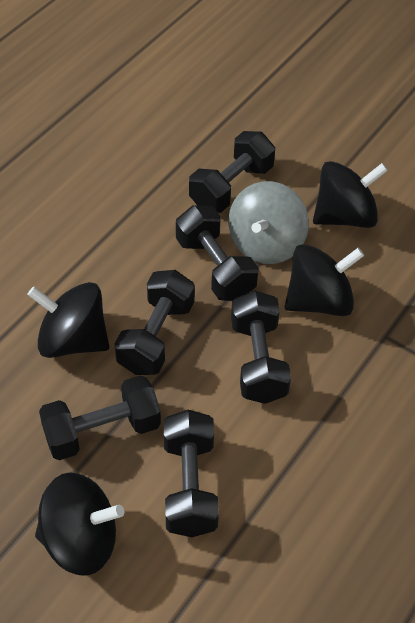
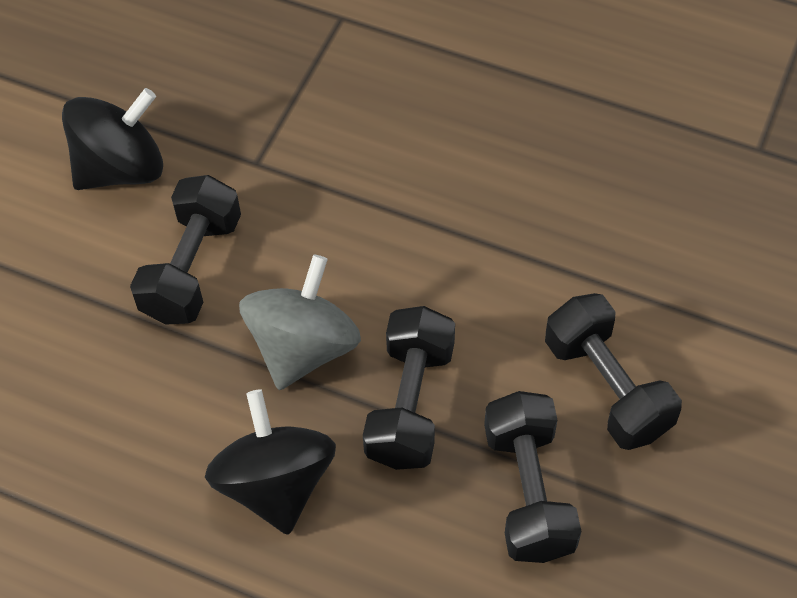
black dumbbell: 6 -> 4
black spinning top: 4 -> 2

